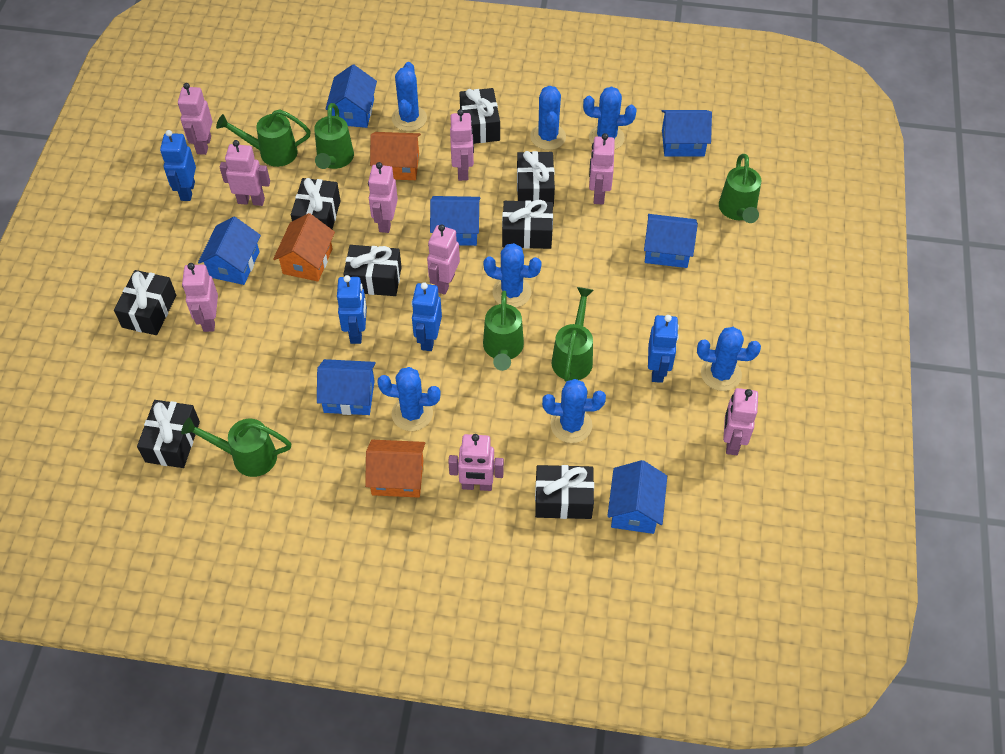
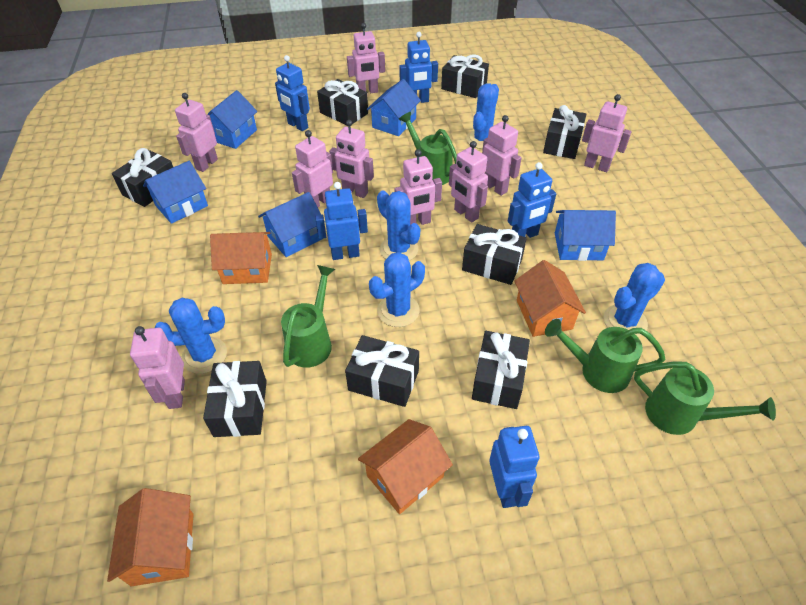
blue cactus: 7 -> 5
blue house: 7 -> 5
blue robot: 4 -> 5
green watering can: 6 -> 4
orange house: 3 -> 4

